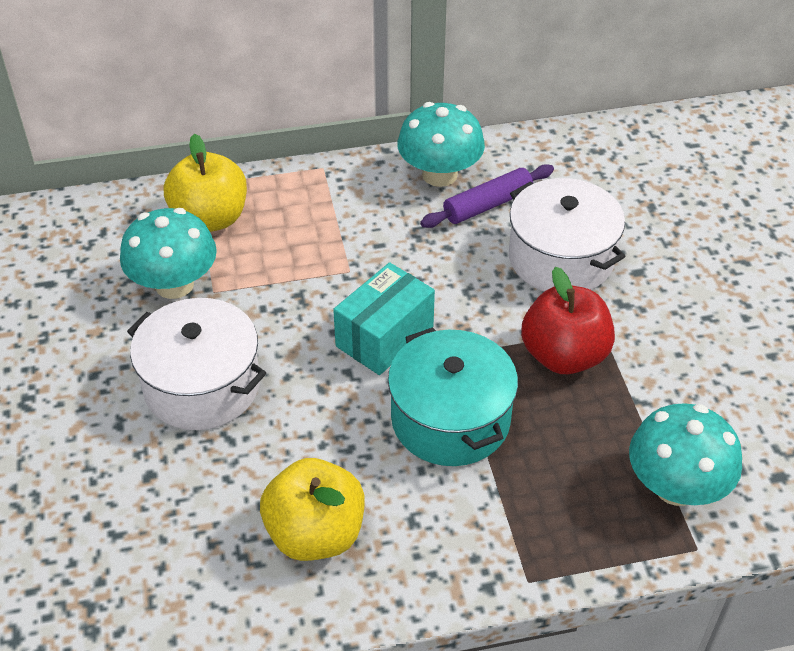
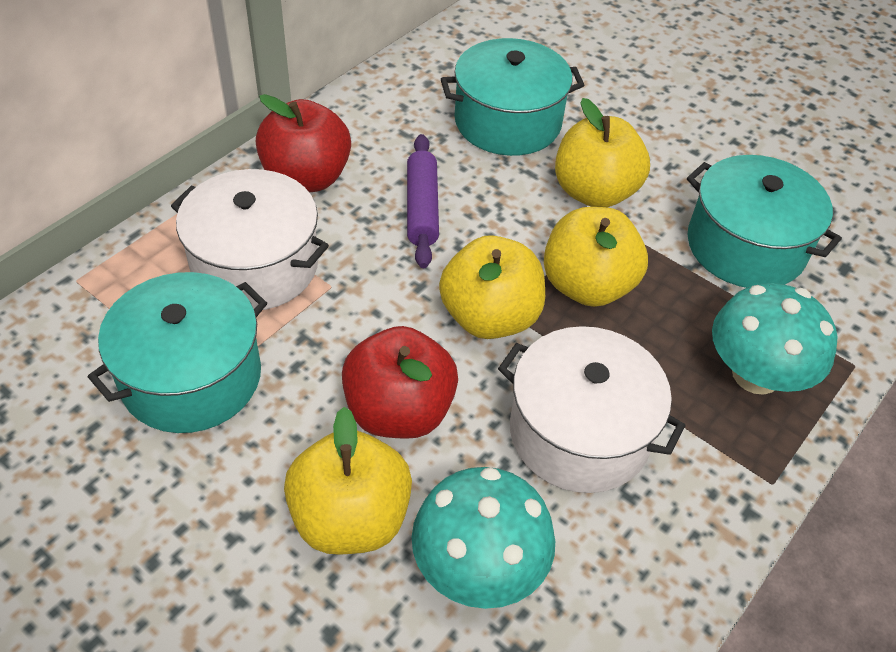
red apple: 1 -> 2
turquoise box: 1 -> 0
turquoise mushroom: 3 -> 2
turquoise pot: 1 -> 3
yellow apple: 2 -> 4

